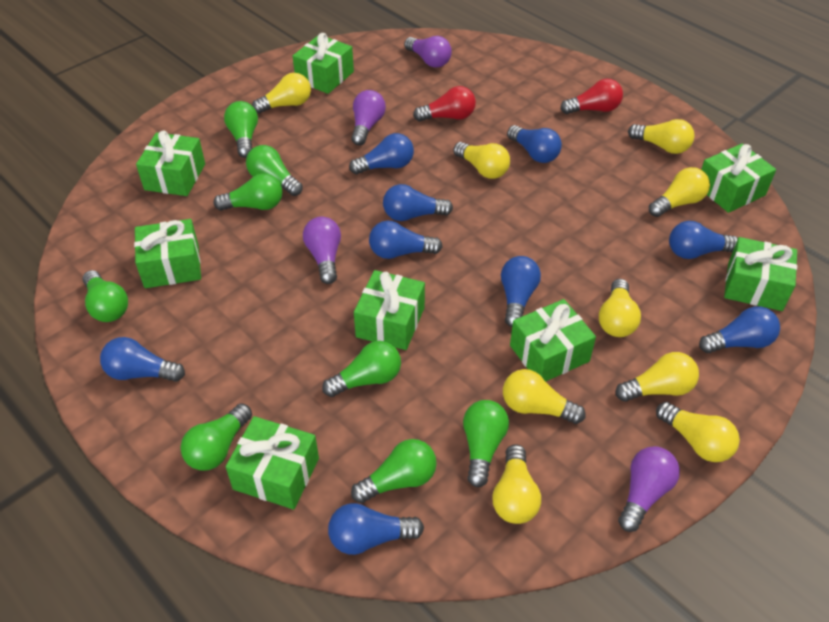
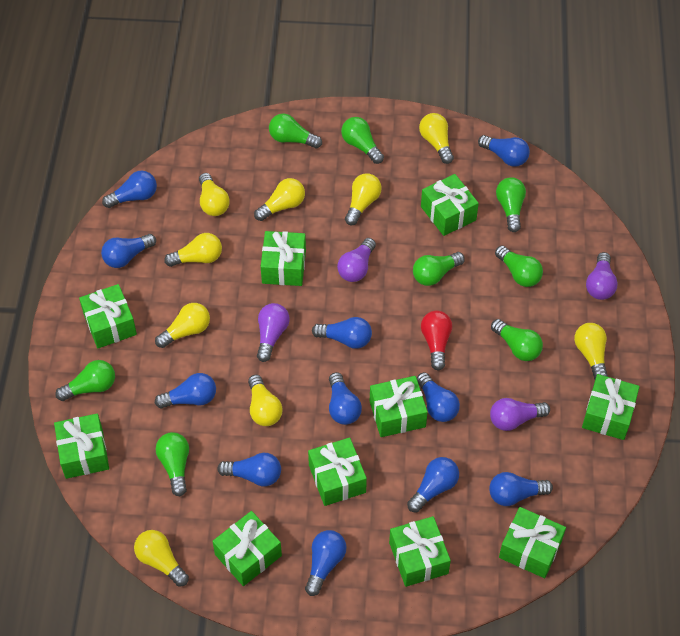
blue light bulb: 9 -> 11
green gift: 8 -> 10
red light bulb: 2 -> 1

